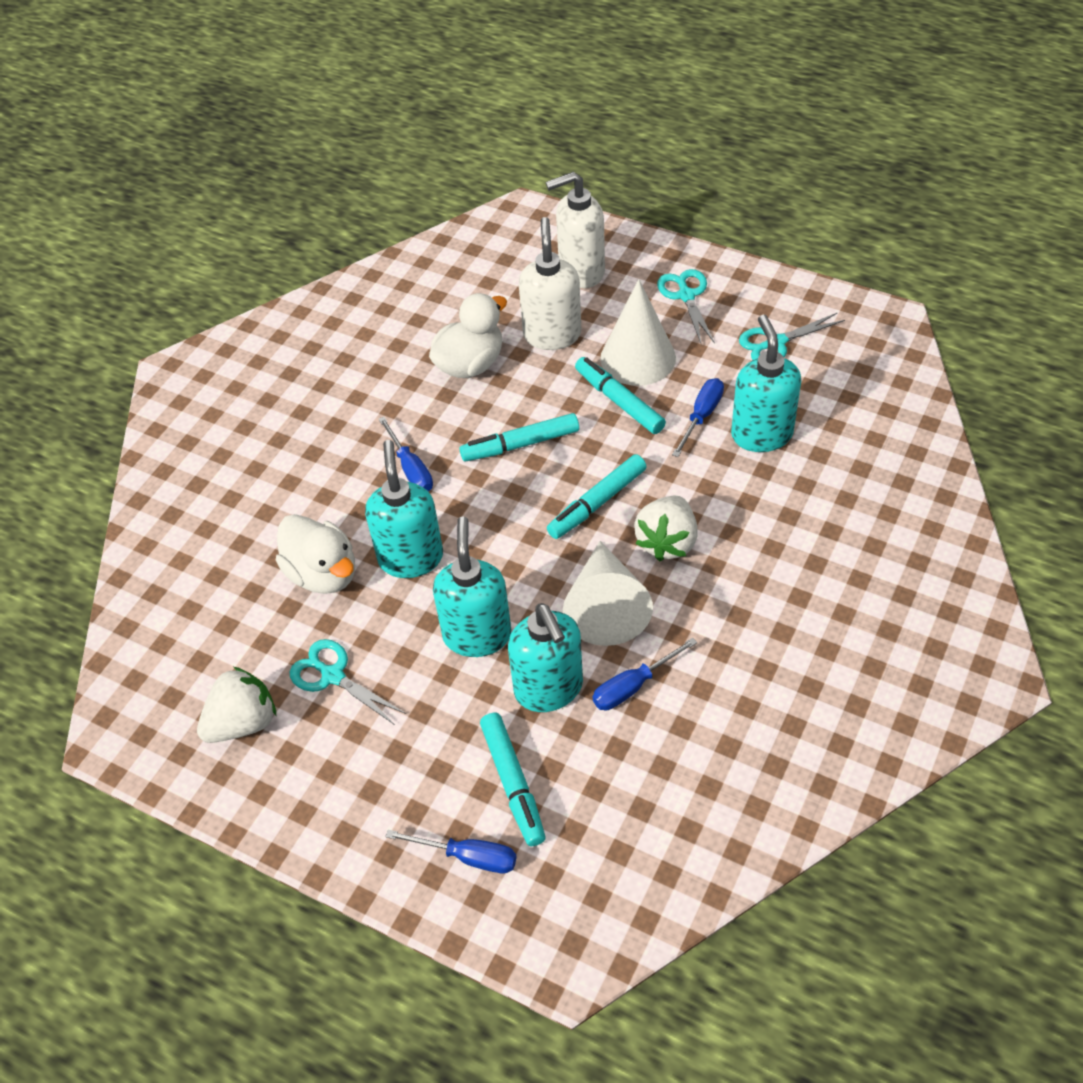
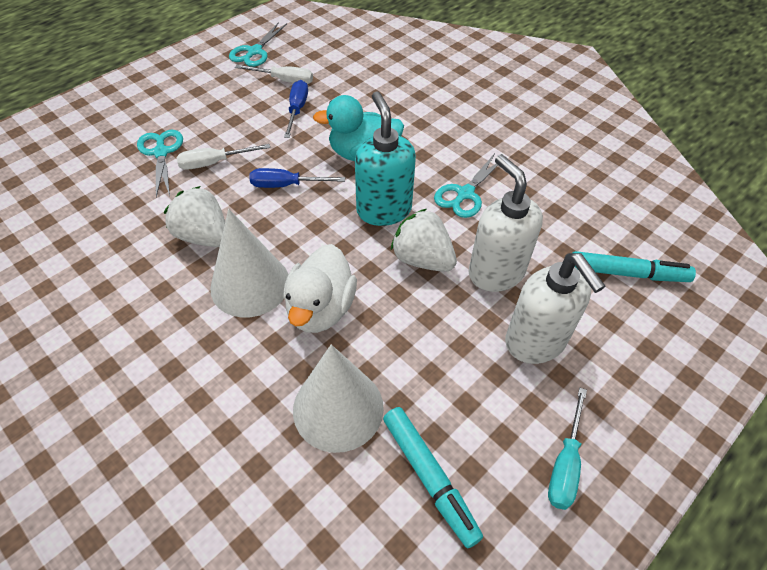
blue screwdriver: 4 -> 2
turquoise duck: 0 -> 1
turquoise marker: 4 -> 2
turquoise screwdriver: 0 -> 1
turquoise soap dispenser: 4 -> 1
white duck: 2 -> 1
white screwdriver: 0 -> 2

